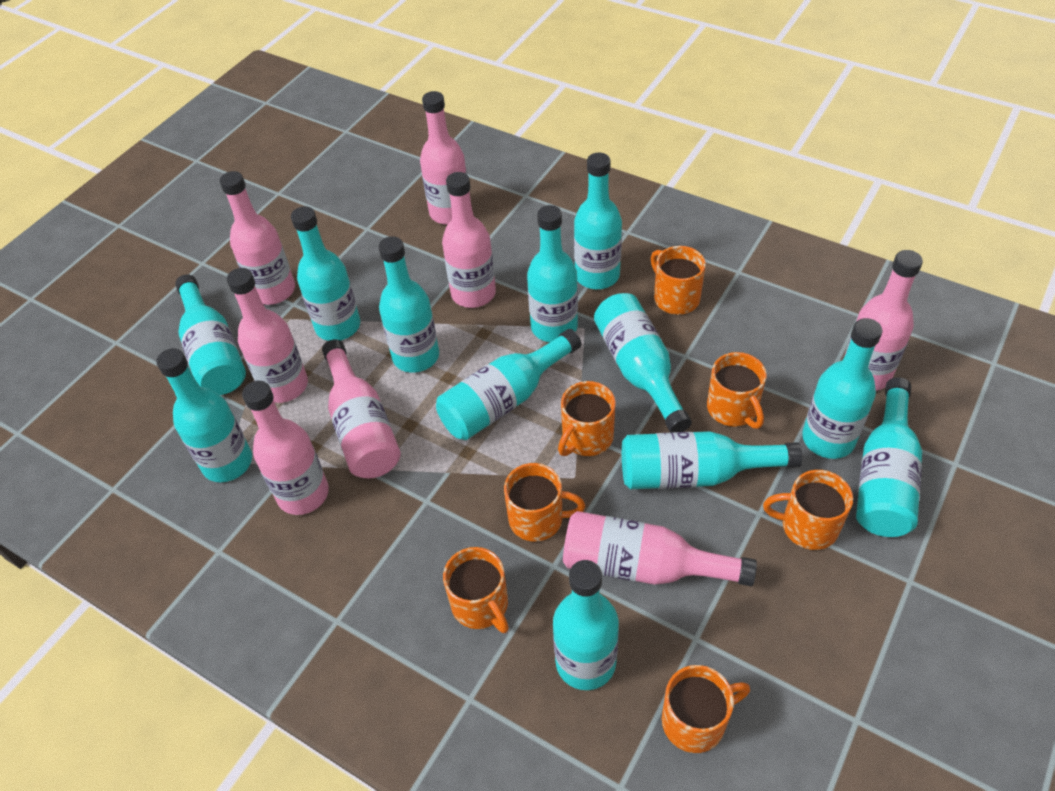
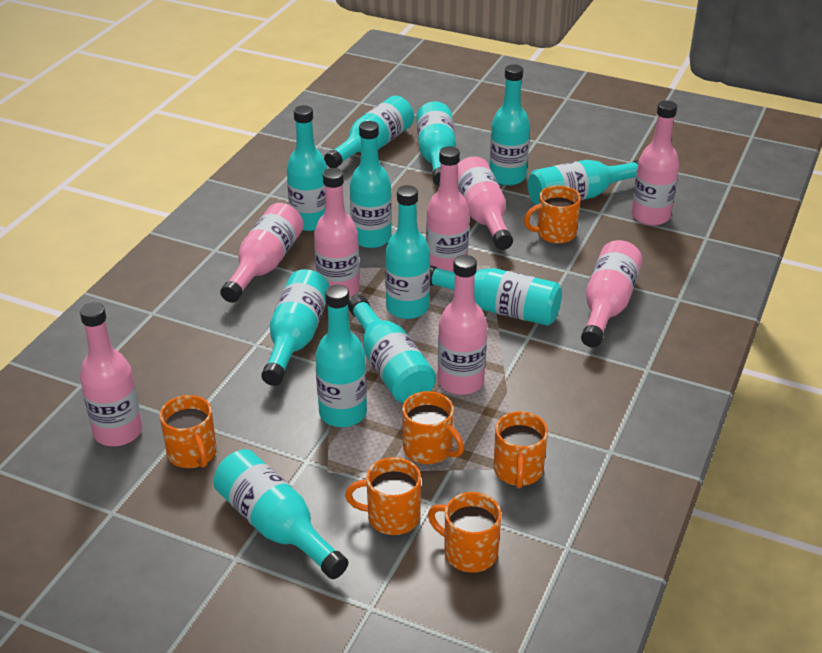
orange mug: 7 -> 6

